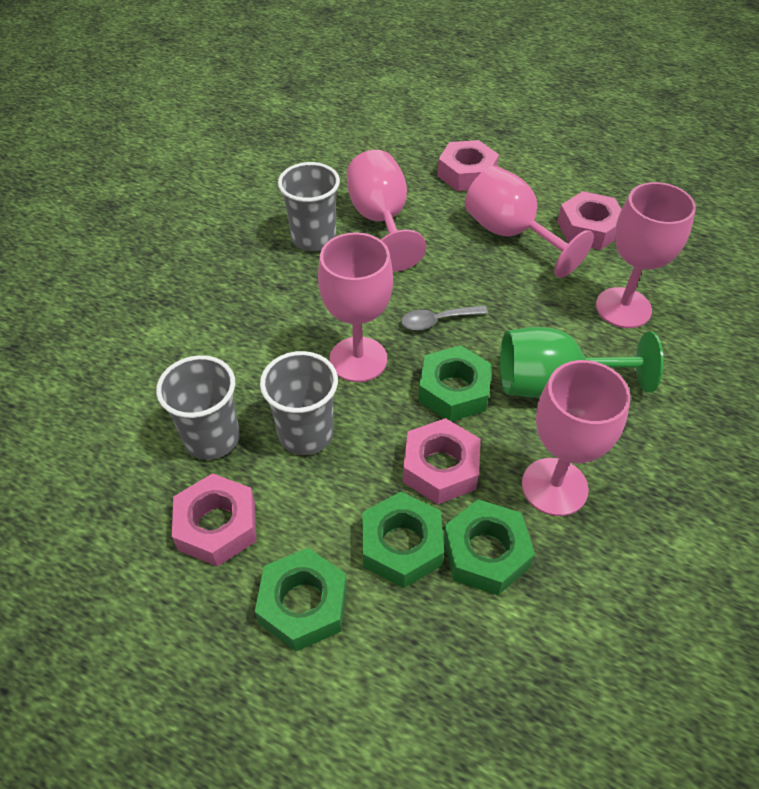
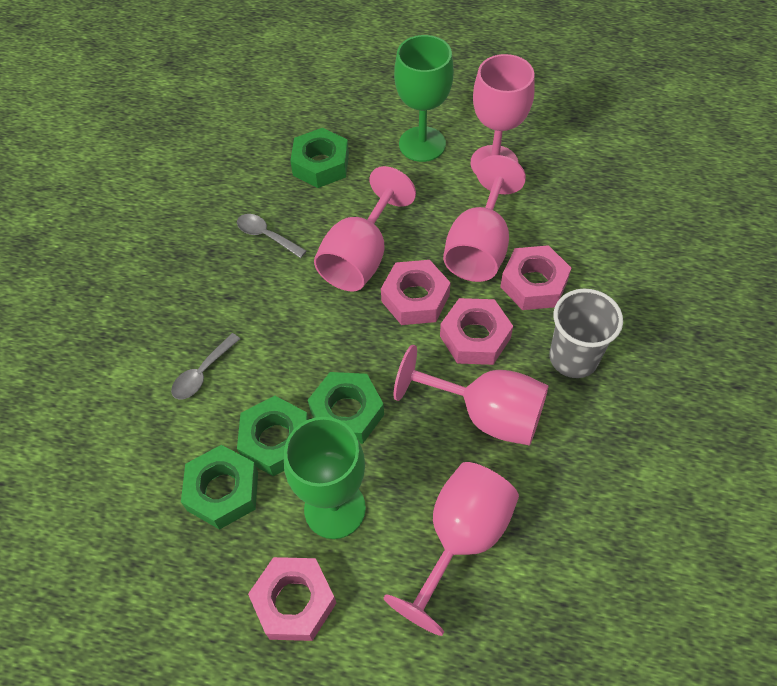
green goblet: 1 -> 2
grey cup: 3 -> 1
grey spoon: 1 -> 2

